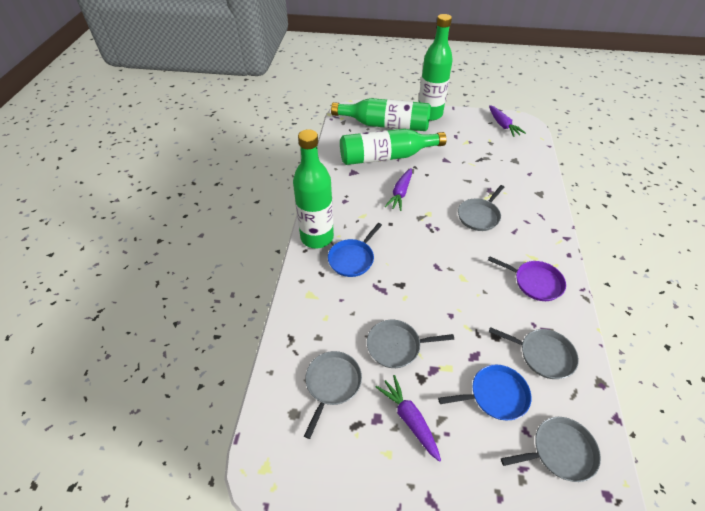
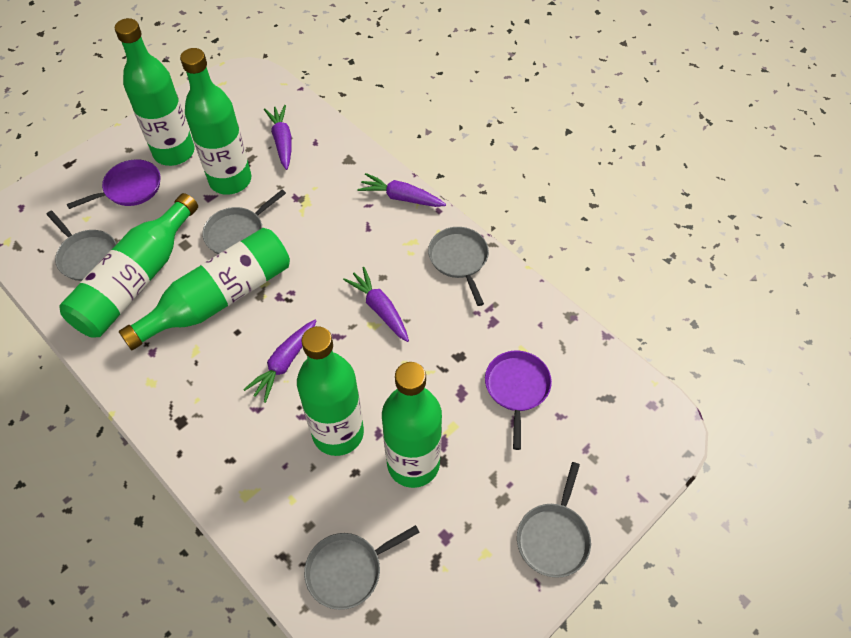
blue pan: 2 -> 0
green bottle: 4 -> 6
purple carrot: 3 -> 4
purple pan: 1 -> 2

